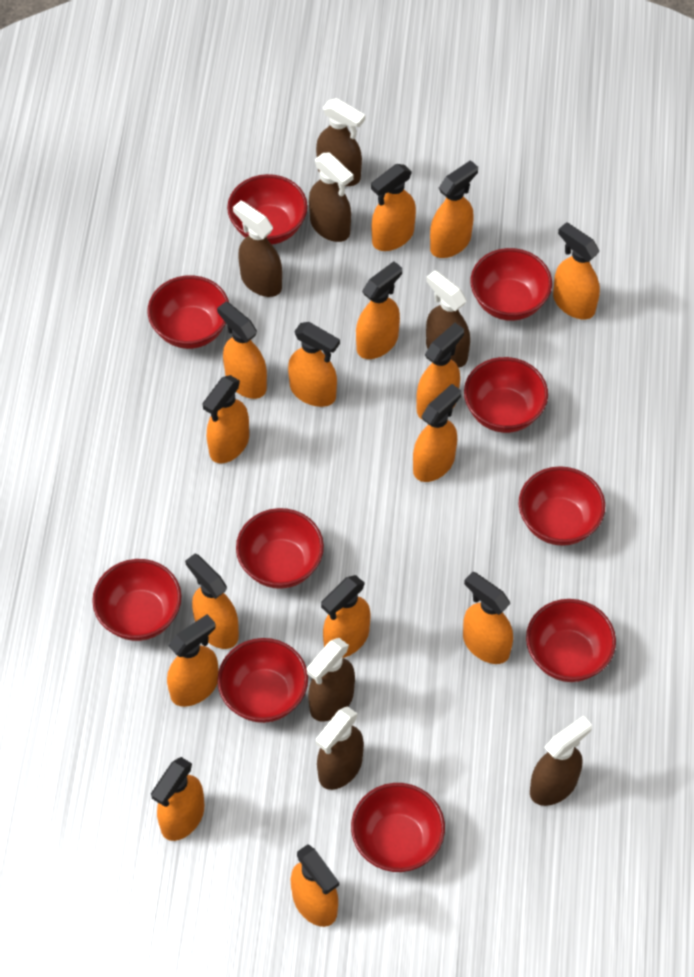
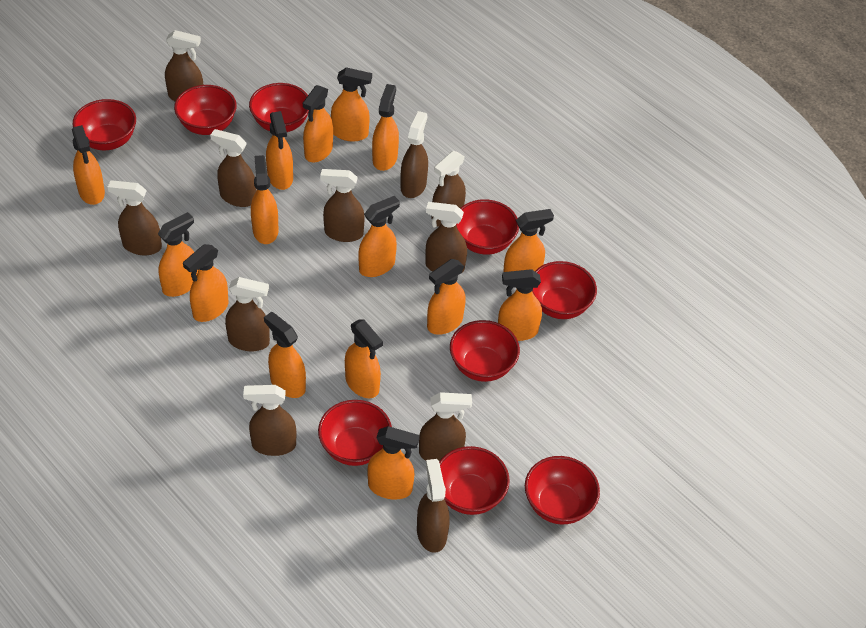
brown spray bottle: 7 -> 11
red bowl: 10 -> 9

